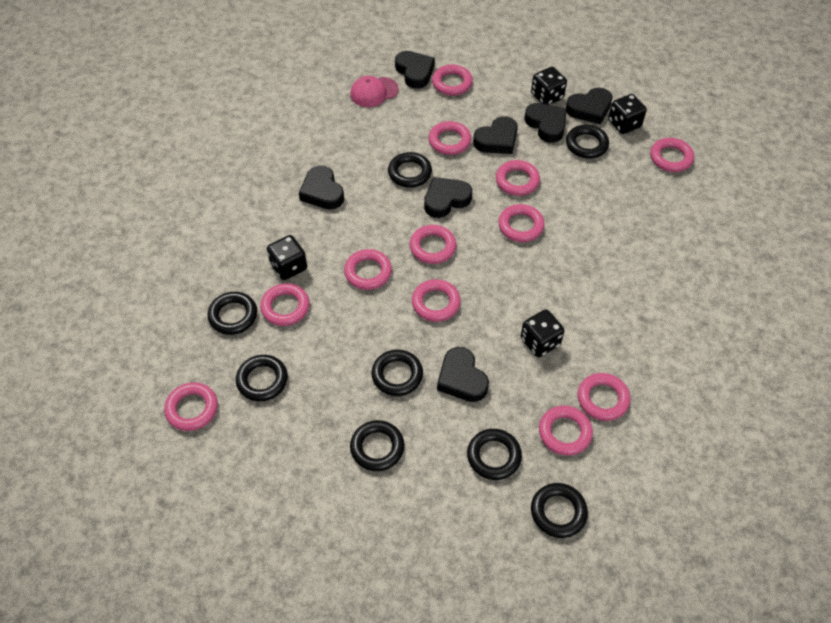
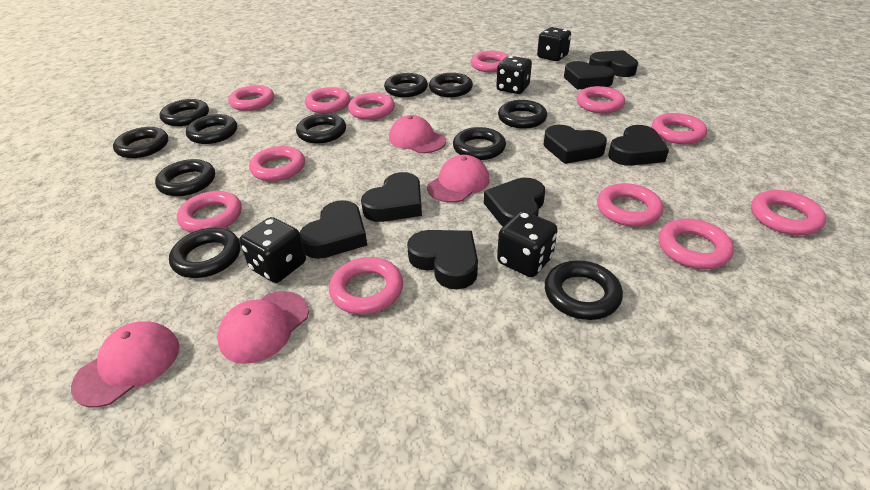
black heart: 7 -> 8
black ring: 8 -> 11
pink cap: 1 -> 4

